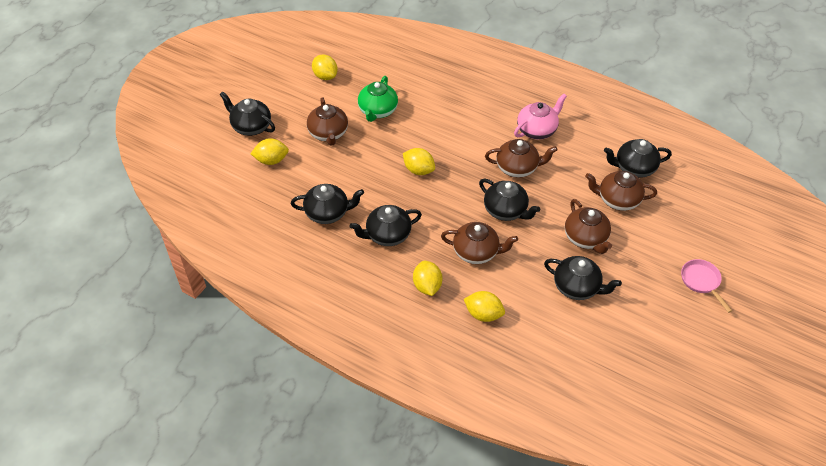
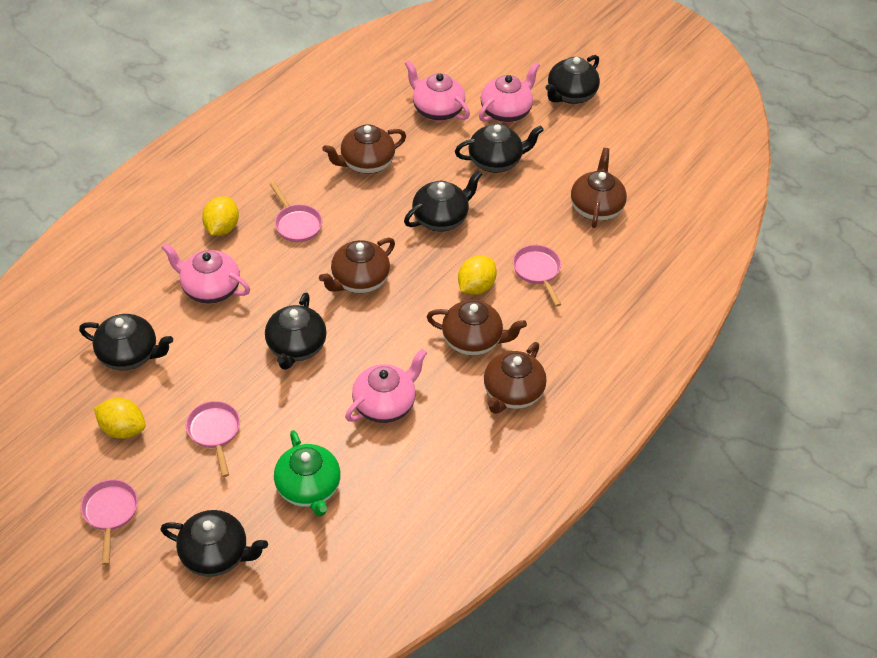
pink pan: 1 -> 4
pink teapot: 1 -> 4
yellow lemon: 5 -> 3

